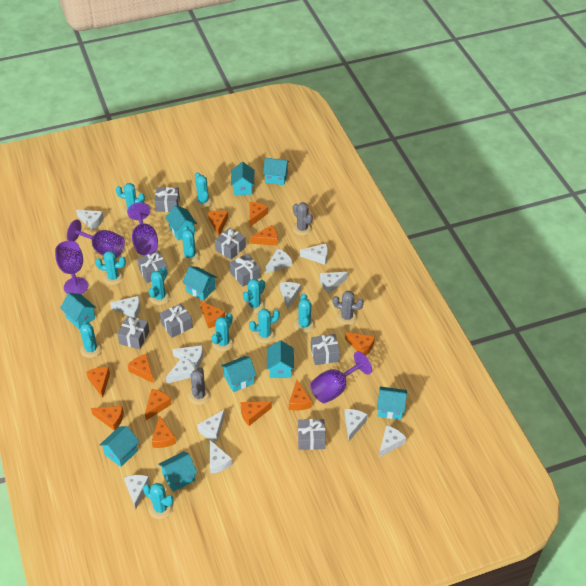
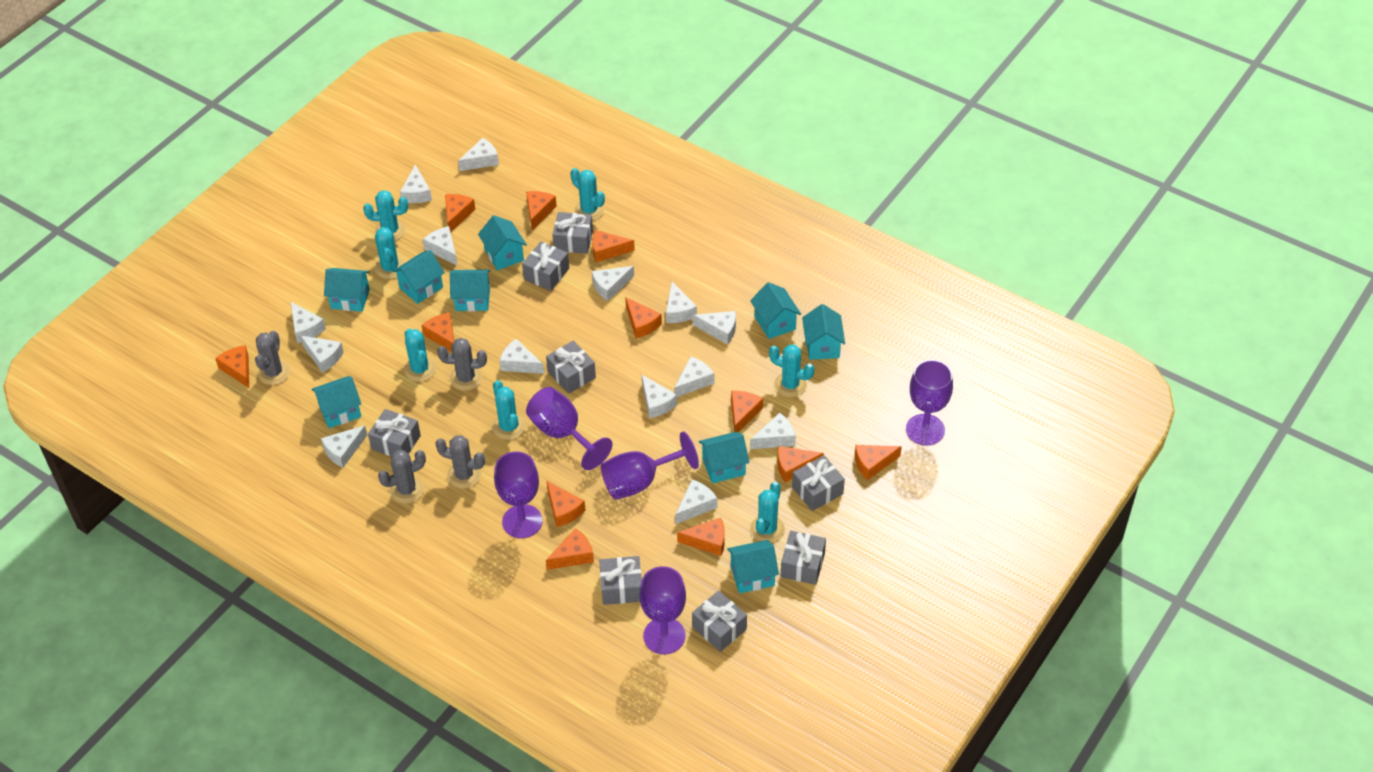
grey cactus: 3 -> 4
purple goblet: 4 -> 5
turquoise cactus: 11 -> 7
turquoise house: 10 -> 9
white cheese: 13 -> 14

